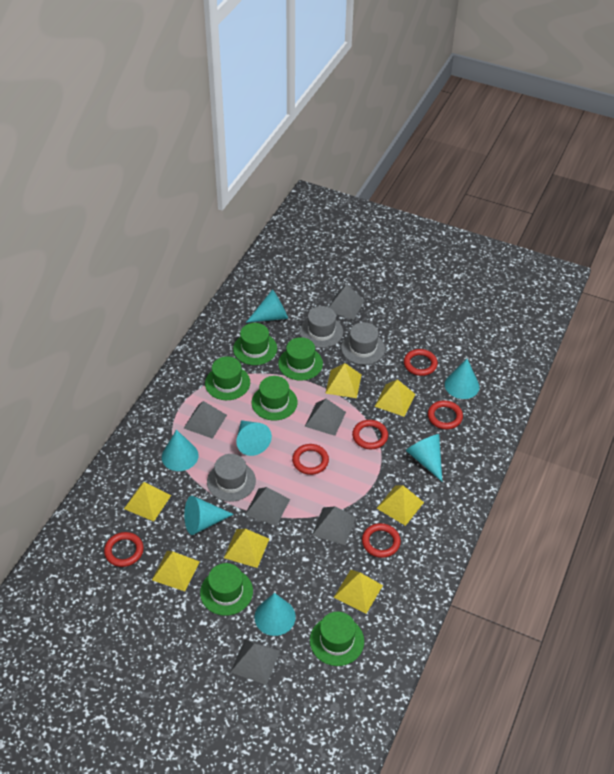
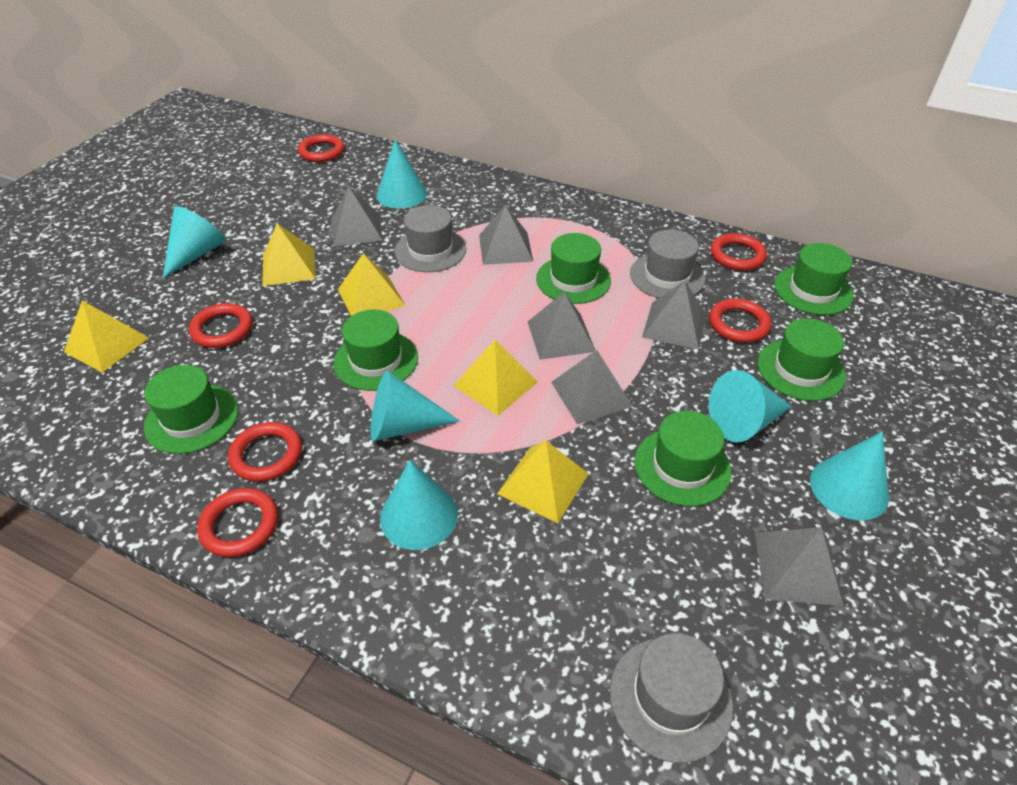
turquoise cone: 7 -> 6
yellow pyramid: 7 -> 5

